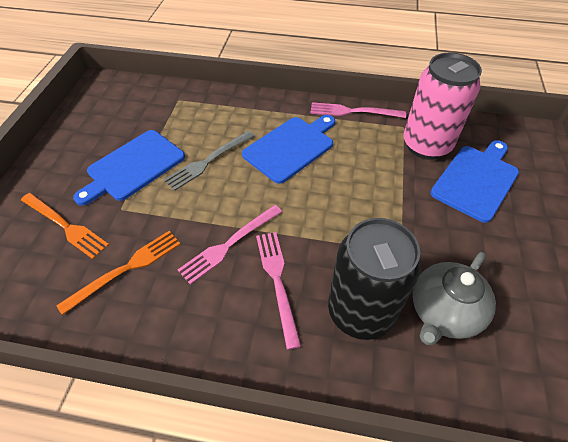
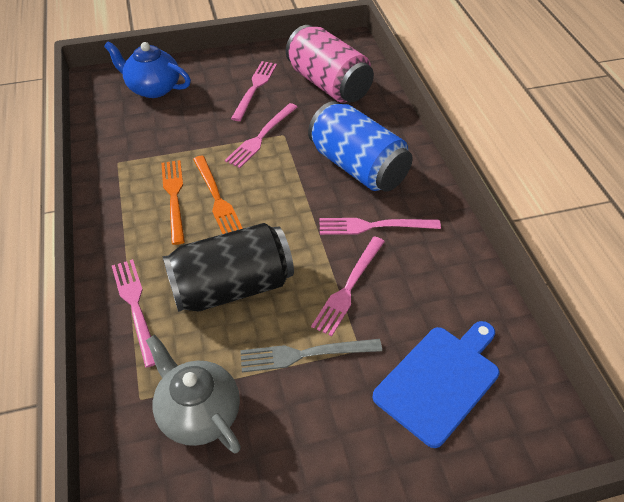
blue can: 0 -> 1
blue cutting board: 3 -> 1
blue teapot: 0 -> 1
pink fork: 3 -> 5

